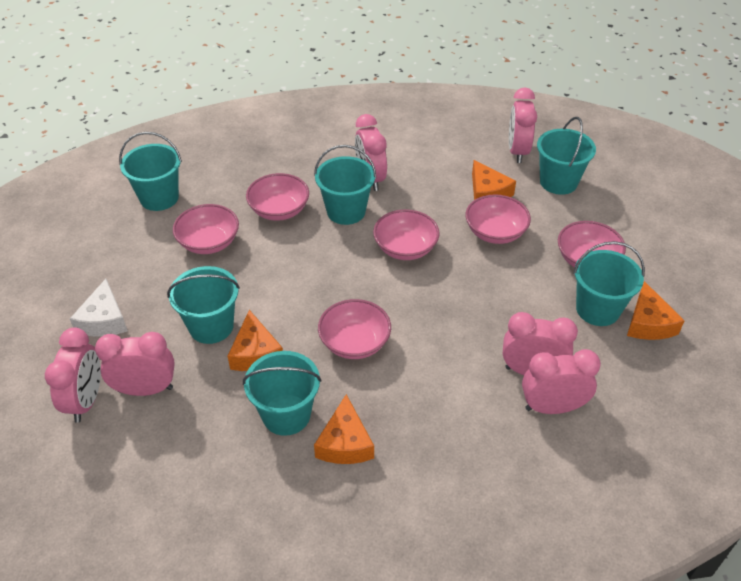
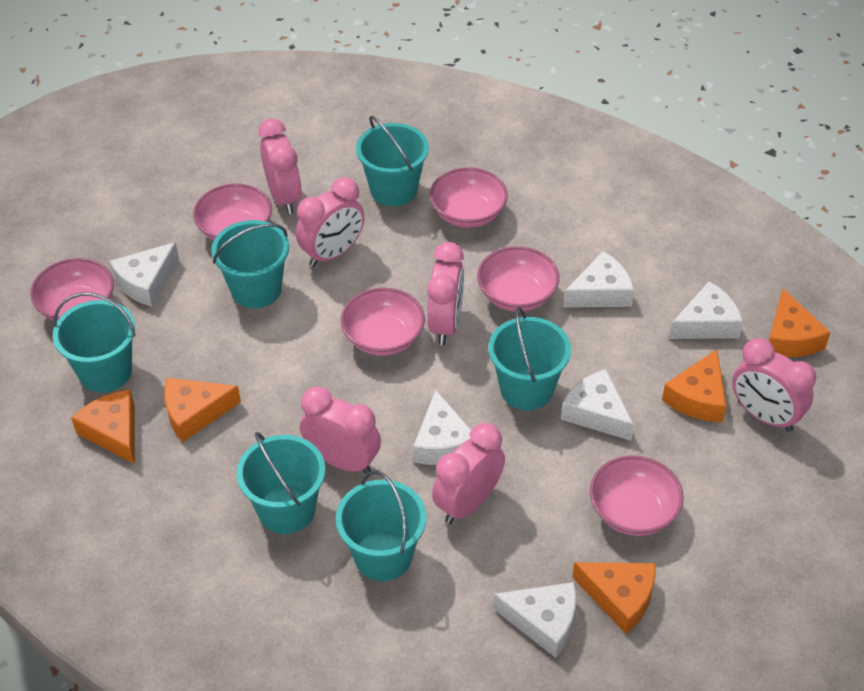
orange cheese: 4 -> 5
white cheese: 1 -> 6

